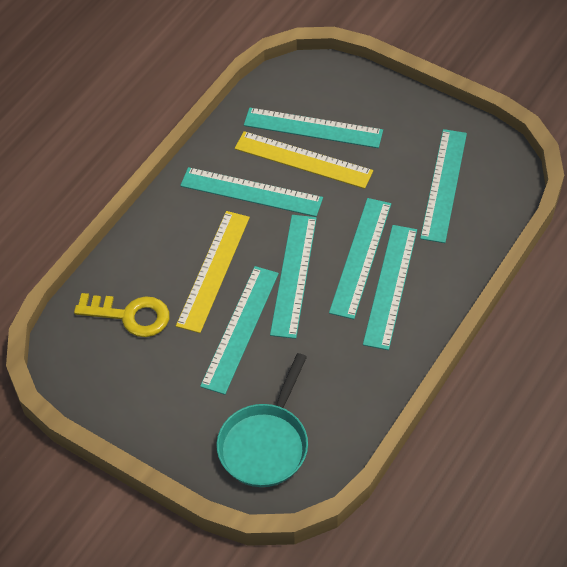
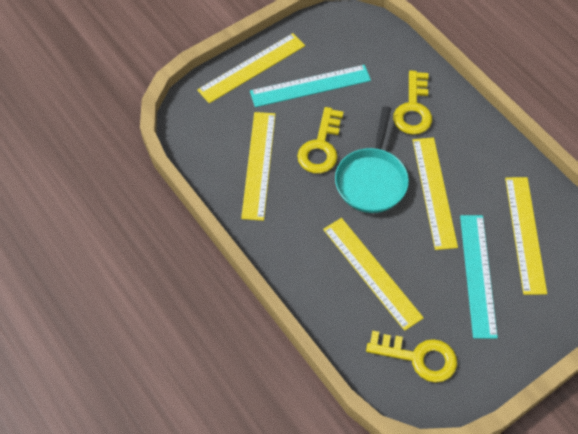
turquoise ruler: 7 -> 2
yellow key: 1 -> 3
yellow ruler: 2 -> 5

